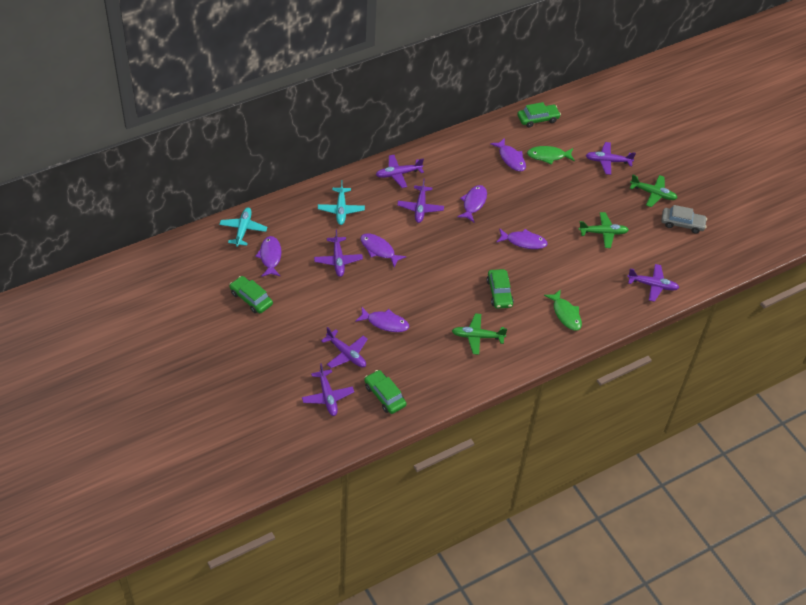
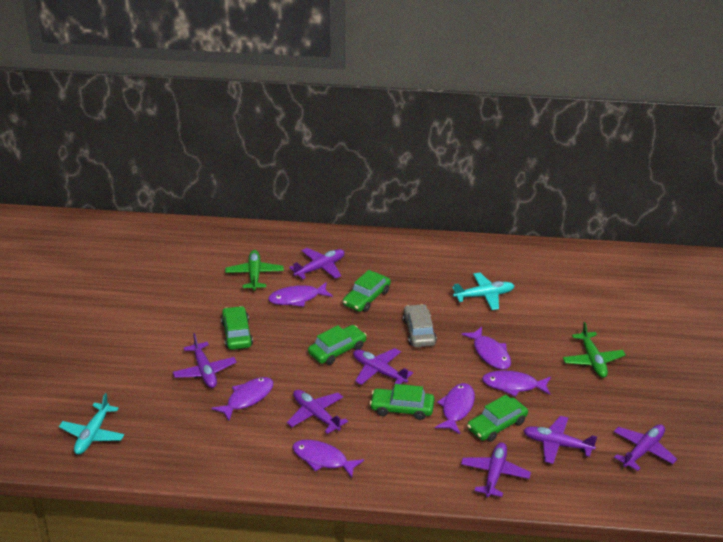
green car: 4 -> 5
green fish: 2 -> 0
green plane: 3 -> 2

